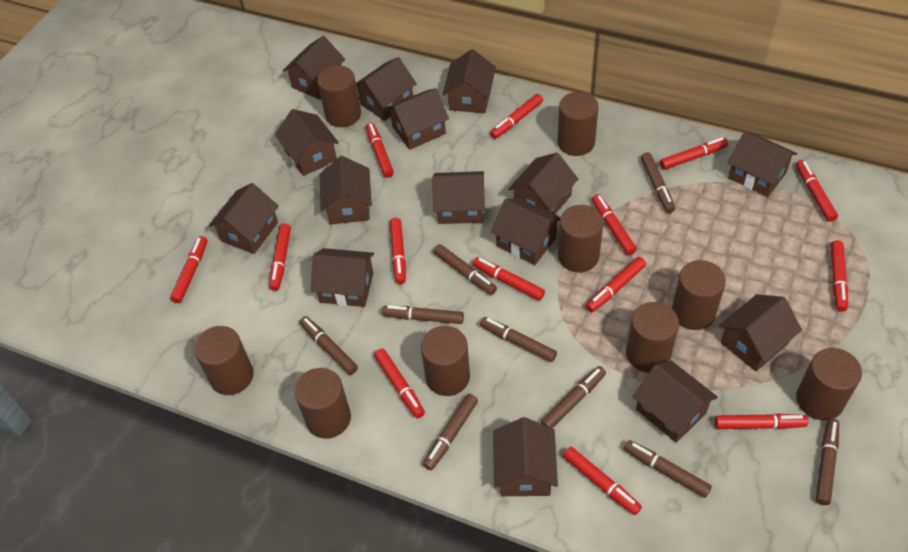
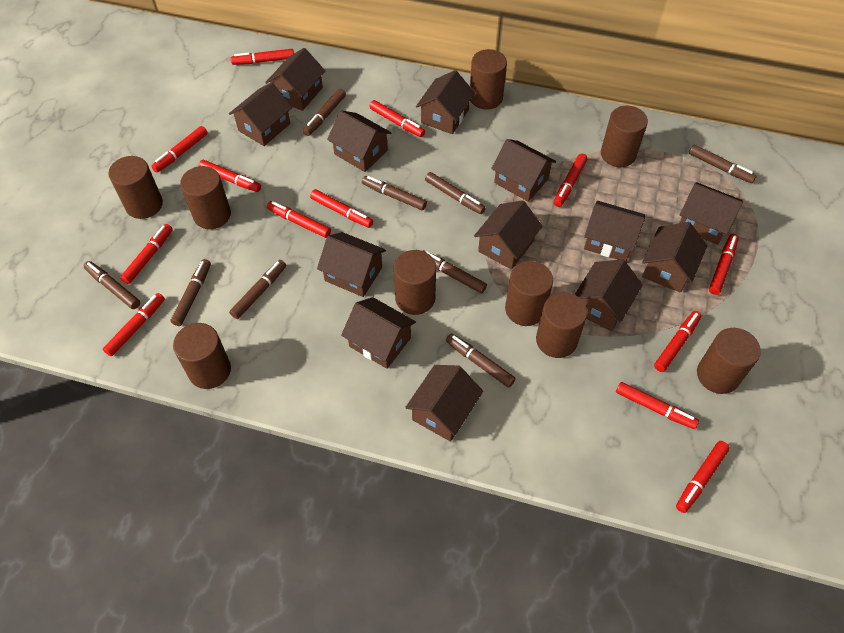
brown house: 15 -> 13
red marker: 14 -> 13

